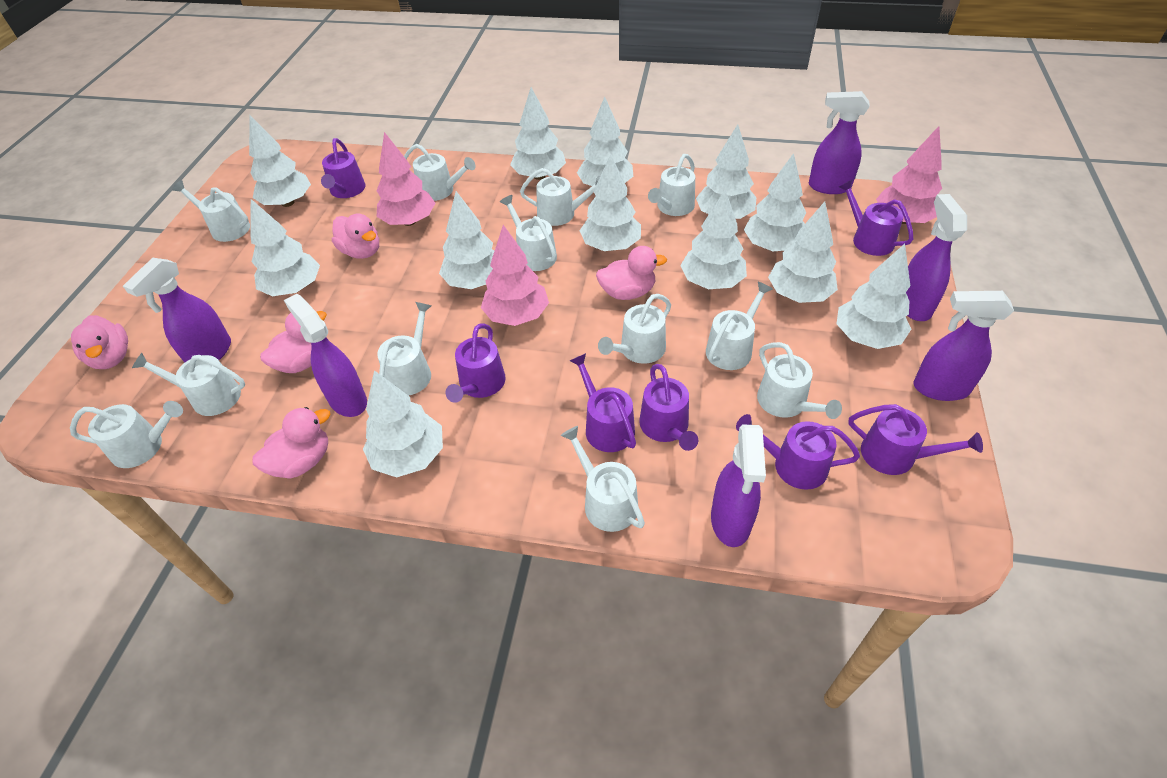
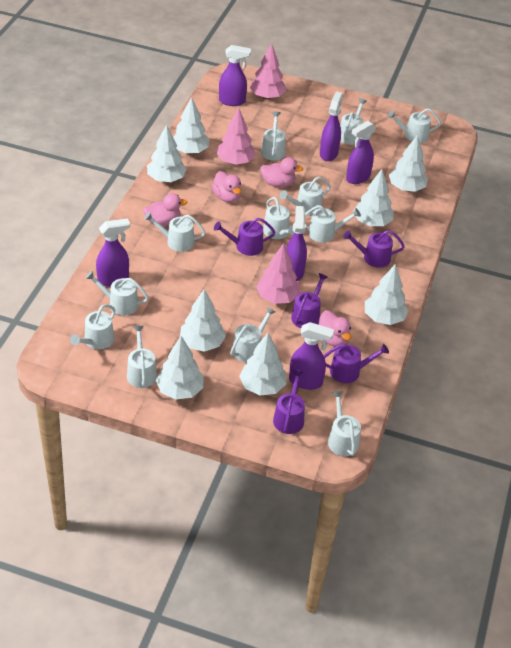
pink duck: 5 -> 4
purple watering can: 7 -> 5
white tree: 12 -> 8

